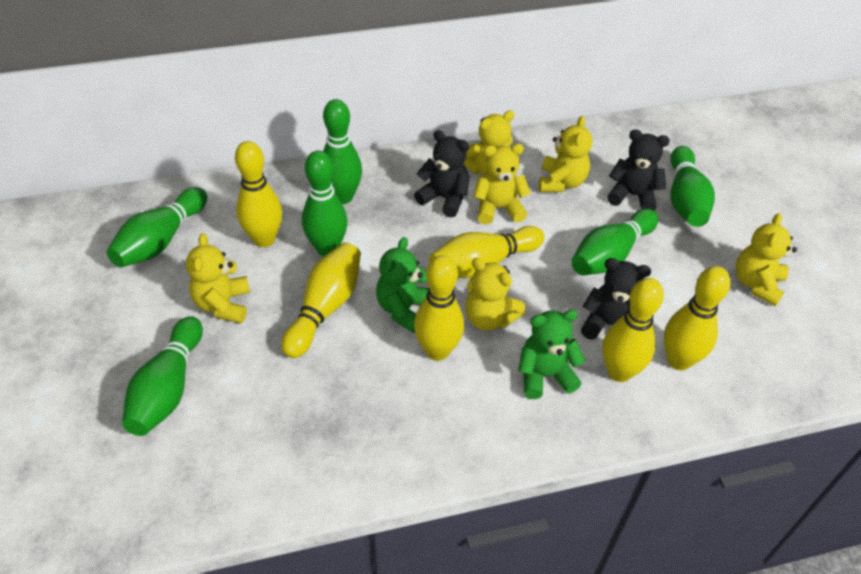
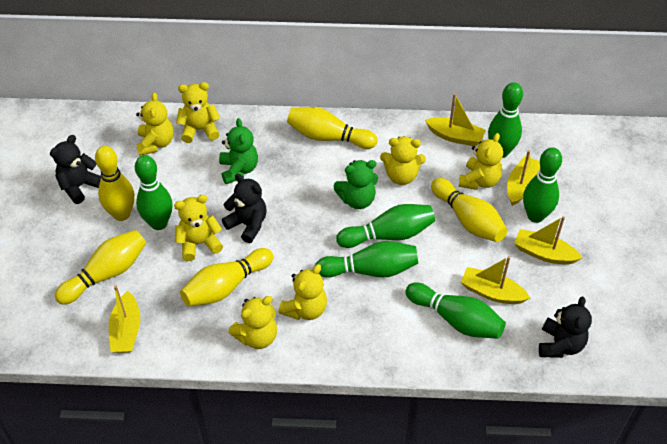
yellow boat: 0 -> 5
yellow bowling pin: 6 -> 5
yellow teddy bear: 6 -> 7

